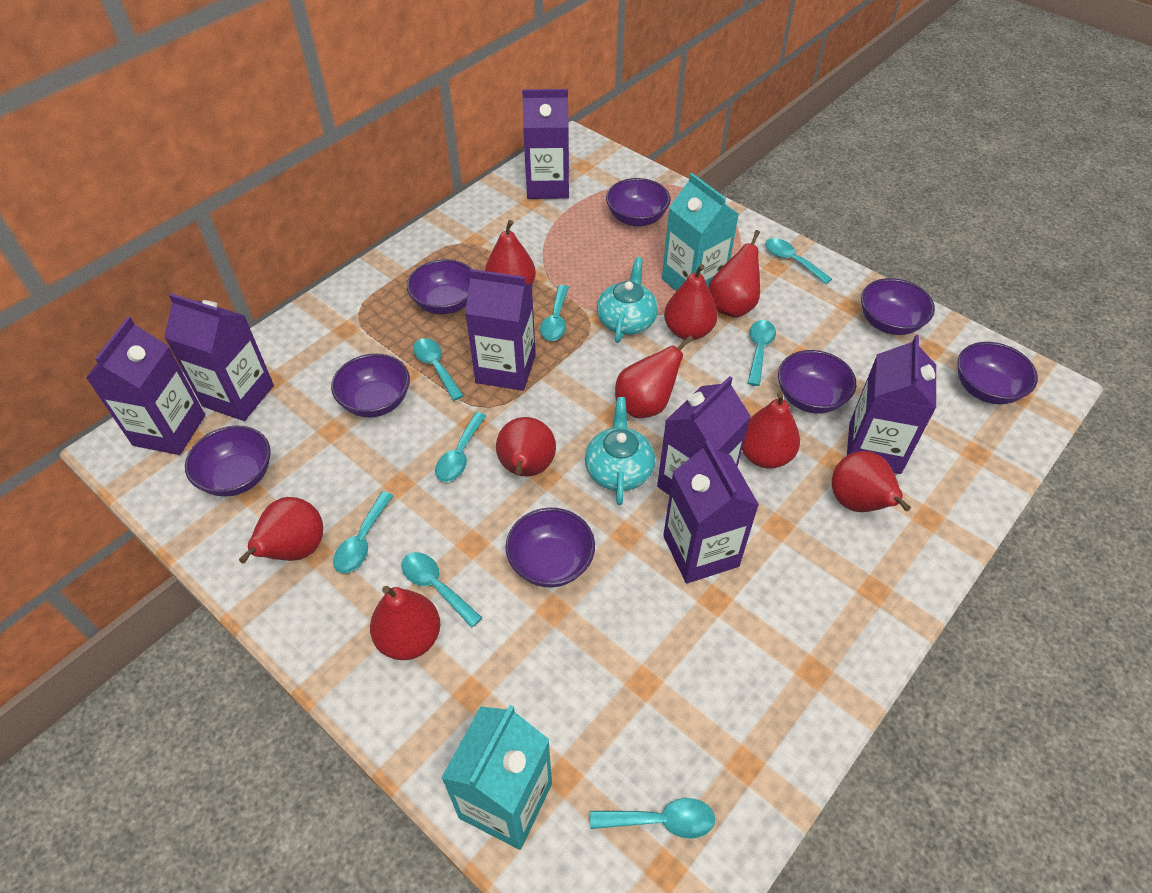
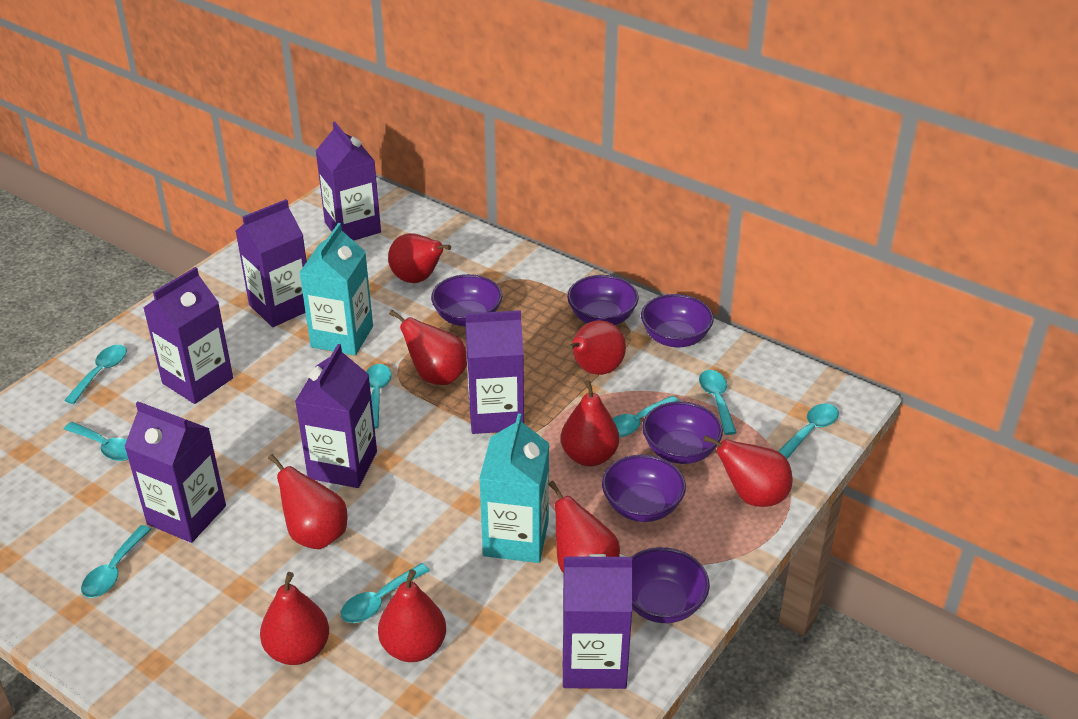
purple bowl: 8 -> 6
turquoise teapot: 2 -> 0

